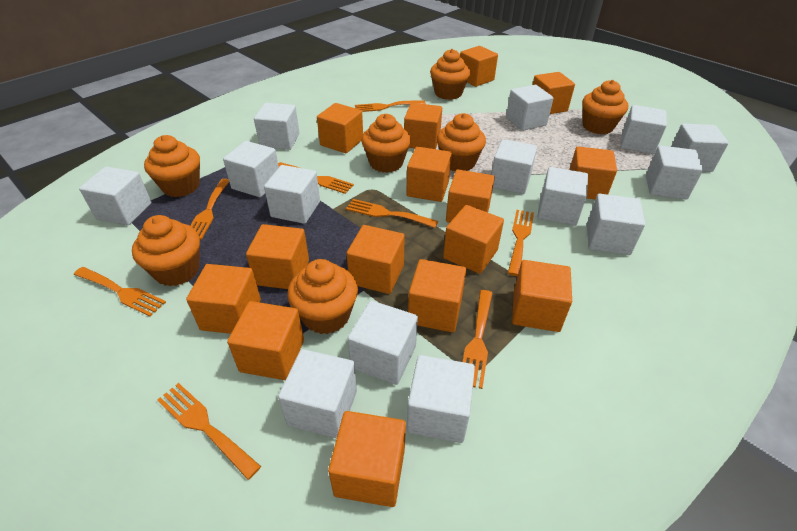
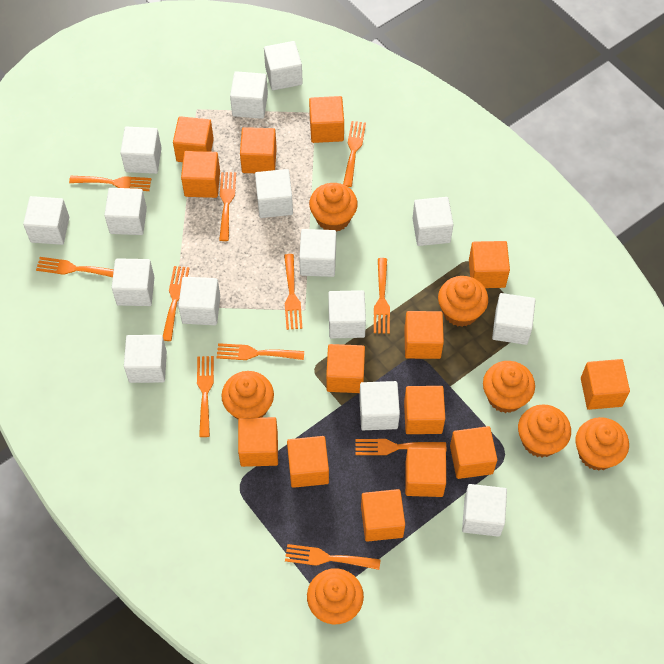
orange cube: 15 -> 14
orange fork: 8 -> 11
white cube: 14 -> 15

